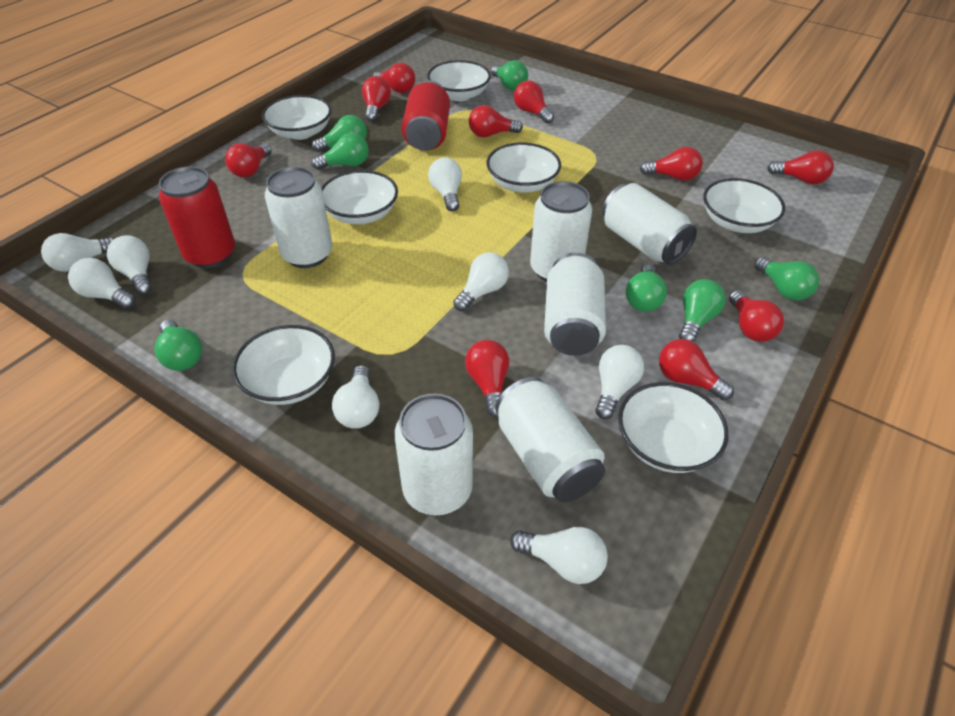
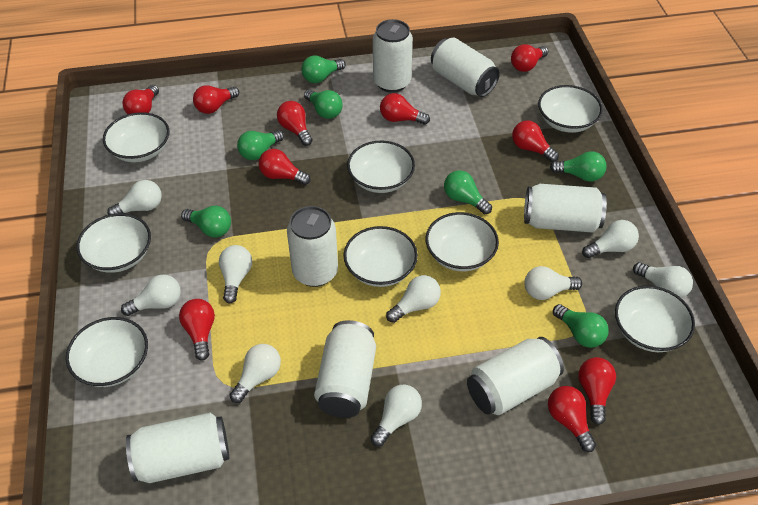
red can: 2 -> 0
white bowl: 7 -> 8
white can: 6 -> 7
white light bulb: 8 -> 9

